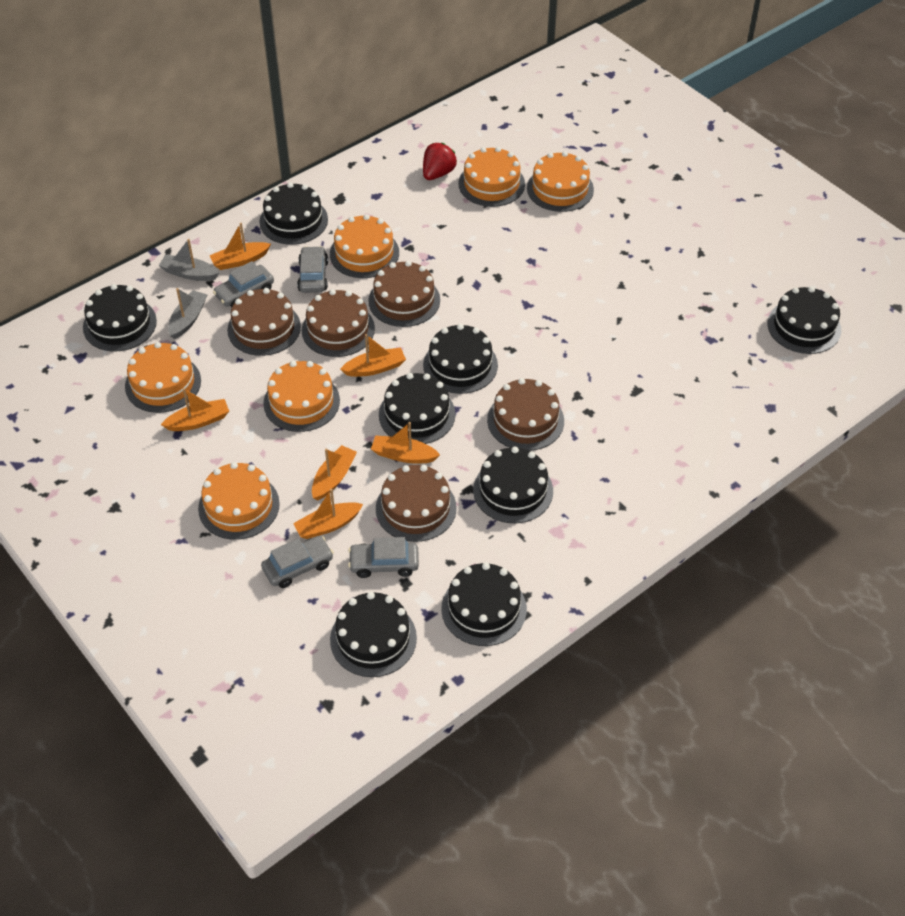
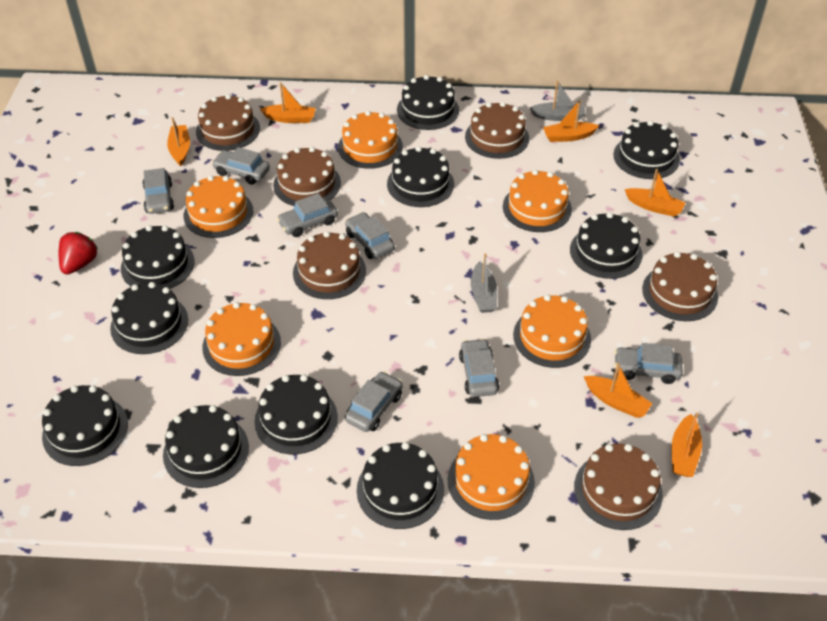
black cake: 8 -> 10
brown cake: 5 -> 6
grey car: 4 -> 7

